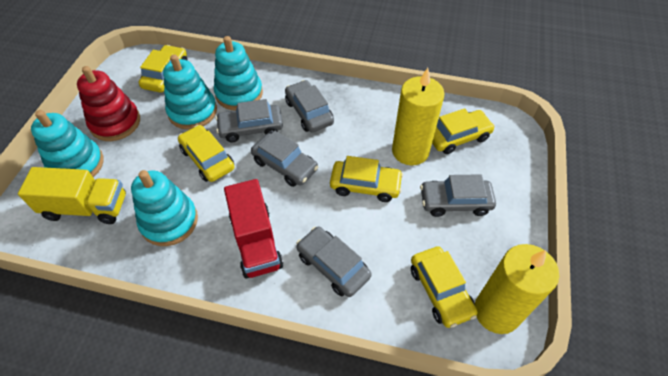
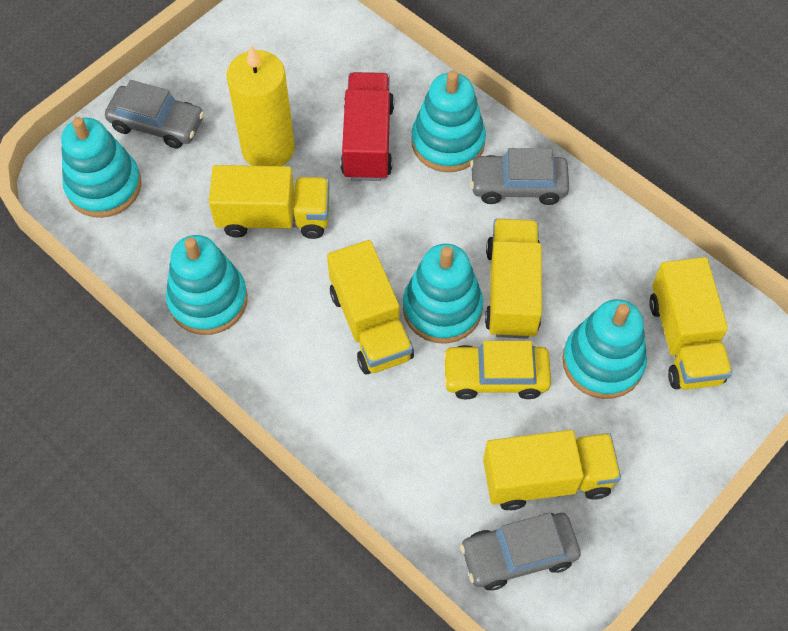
grey car: 5 -> 3
red stacking toy: 1 -> 0
turquoise stacking toy: 4 -> 5
yellow candle: 2 -> 1
yellow car: 5 -> 1
yellow truck: 1 -> 5

